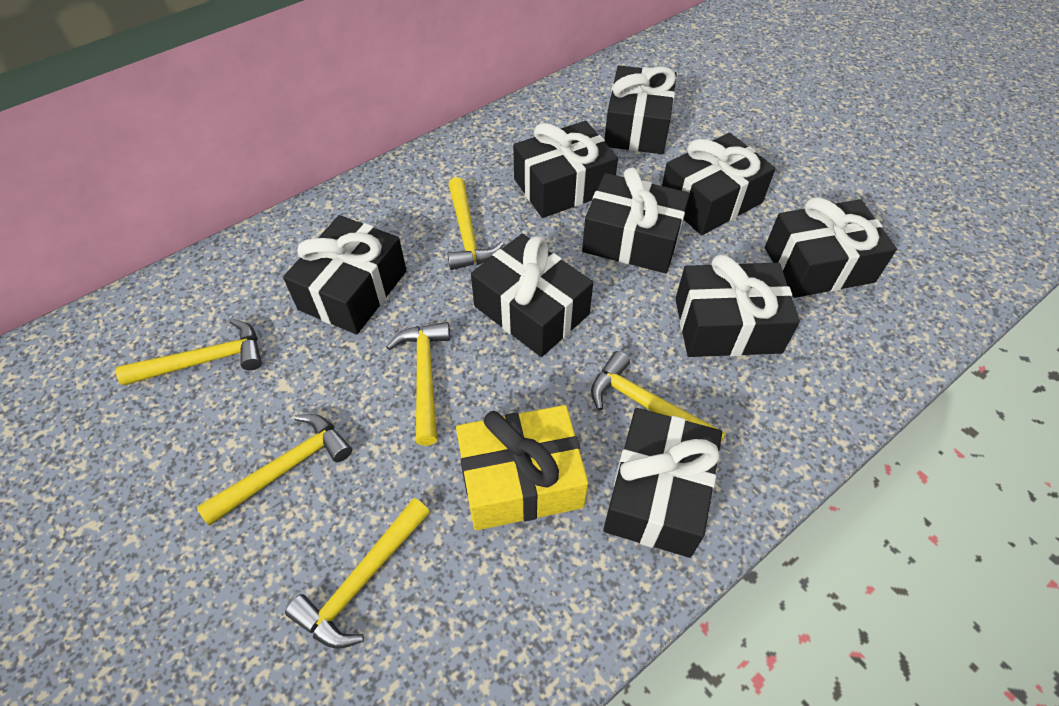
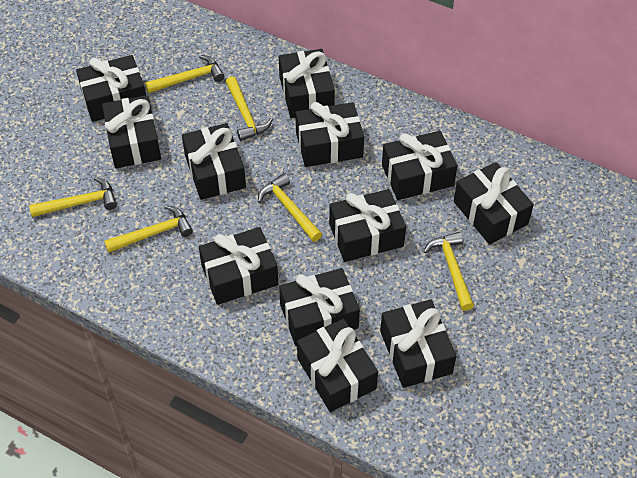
black gift: 9 -> 12
yellow gift: 1 -> 0

